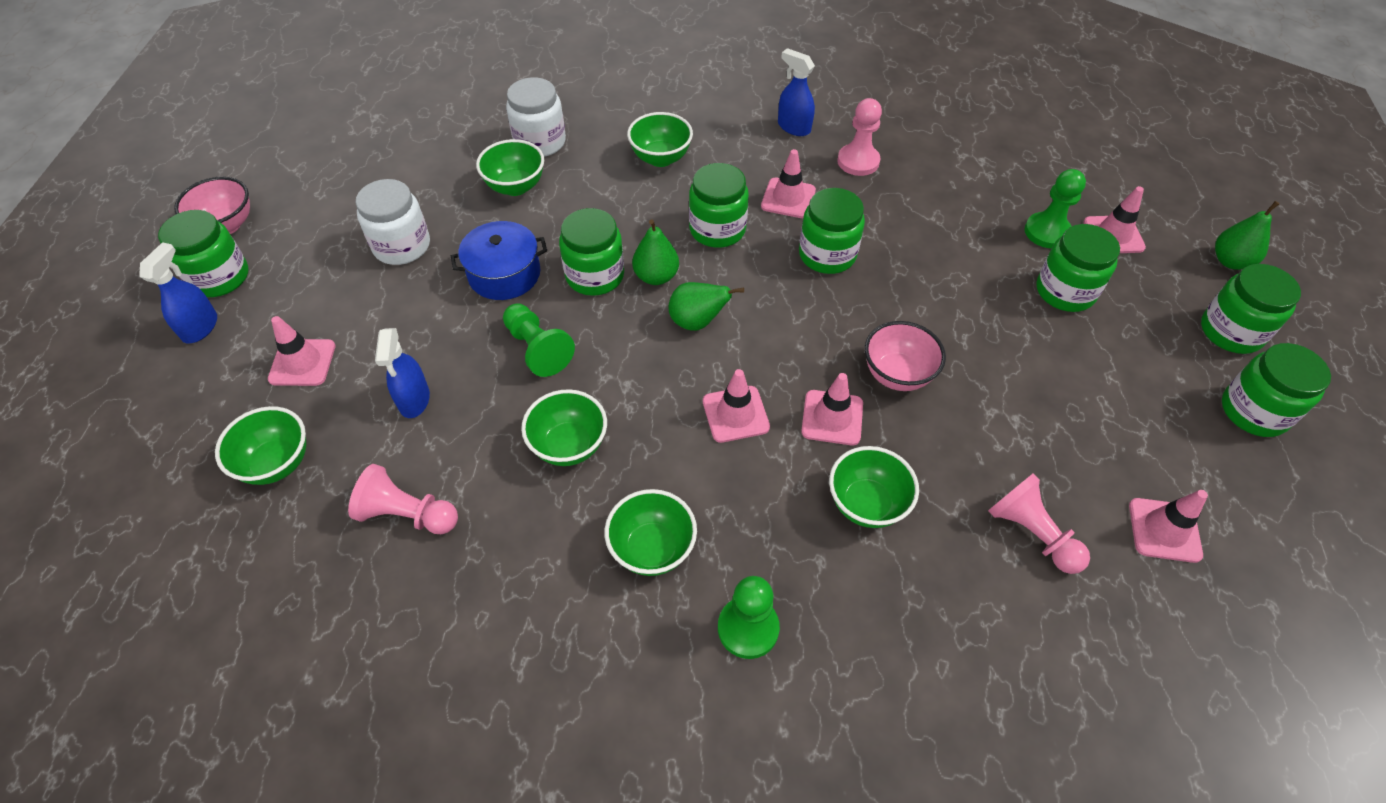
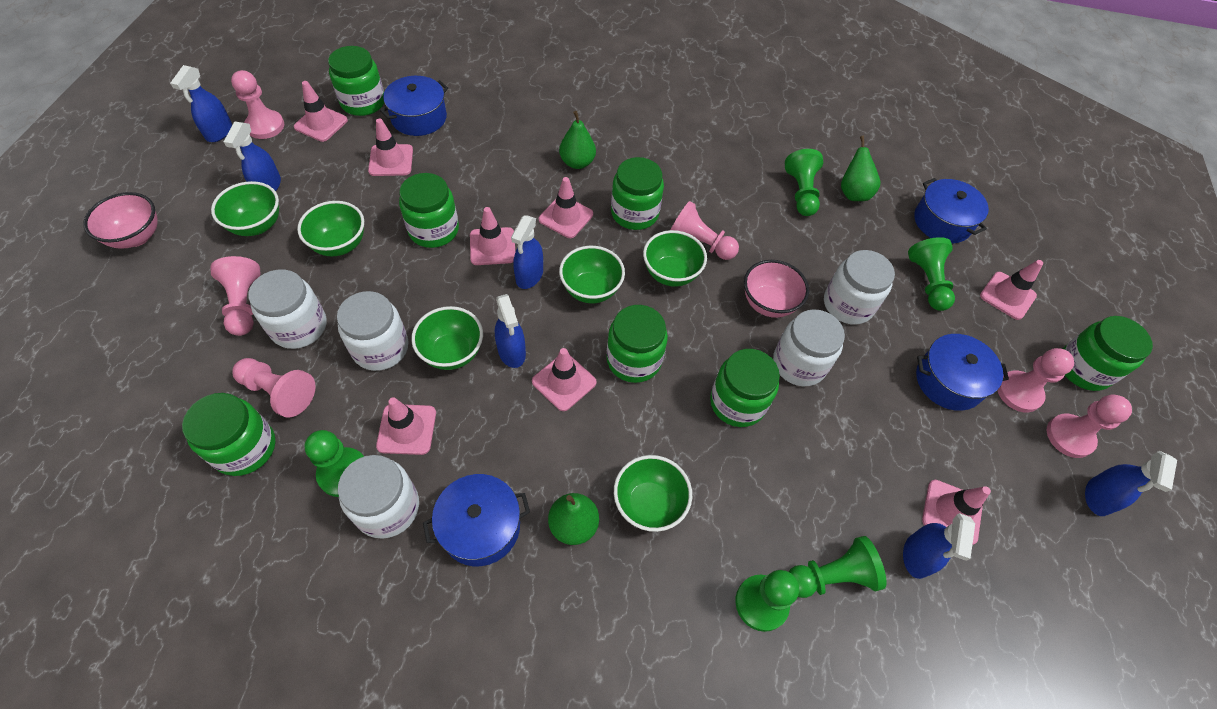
blue pot: 1 -> 4
blue spray bottle: 3 -> 6
green pawn: 3 -> 5
pink pawn: 3 -> 6
pink traffic cone: 6 -> 8
white jar: 2 -> 5

